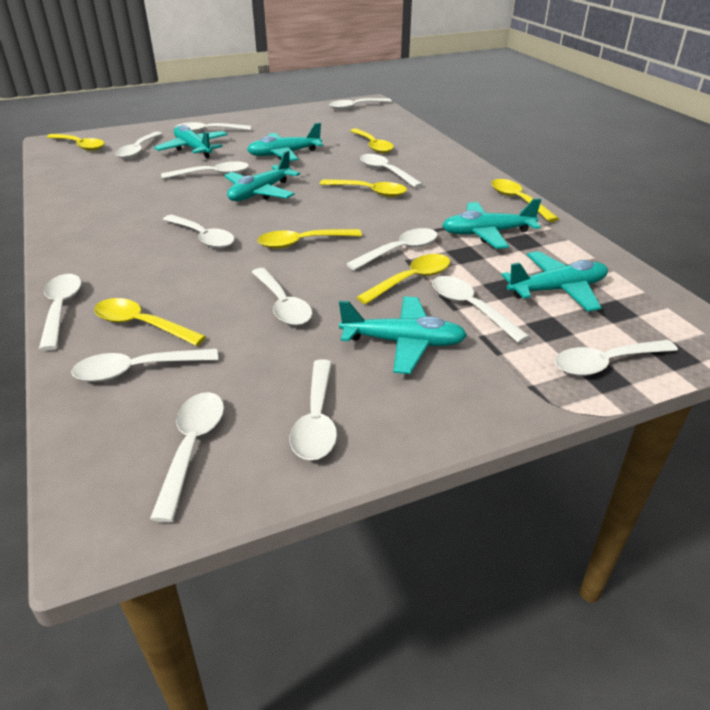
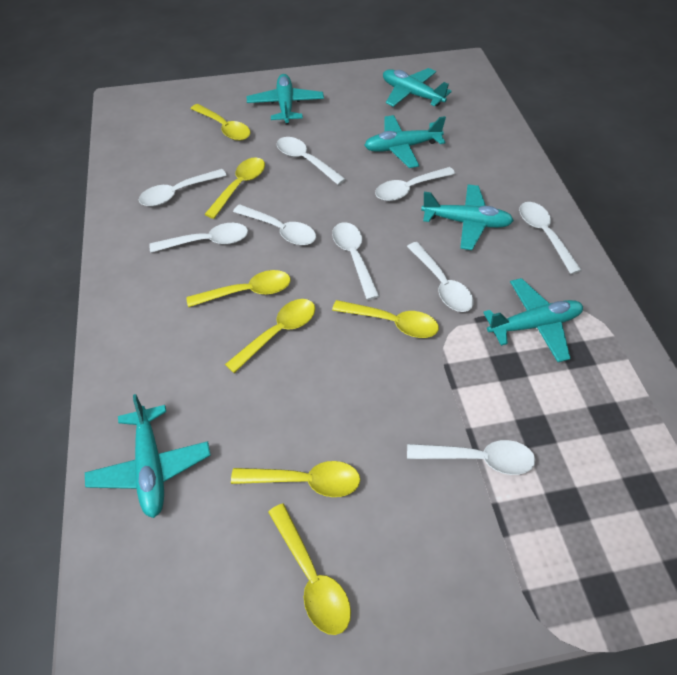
white spoon: 14 -> 9

